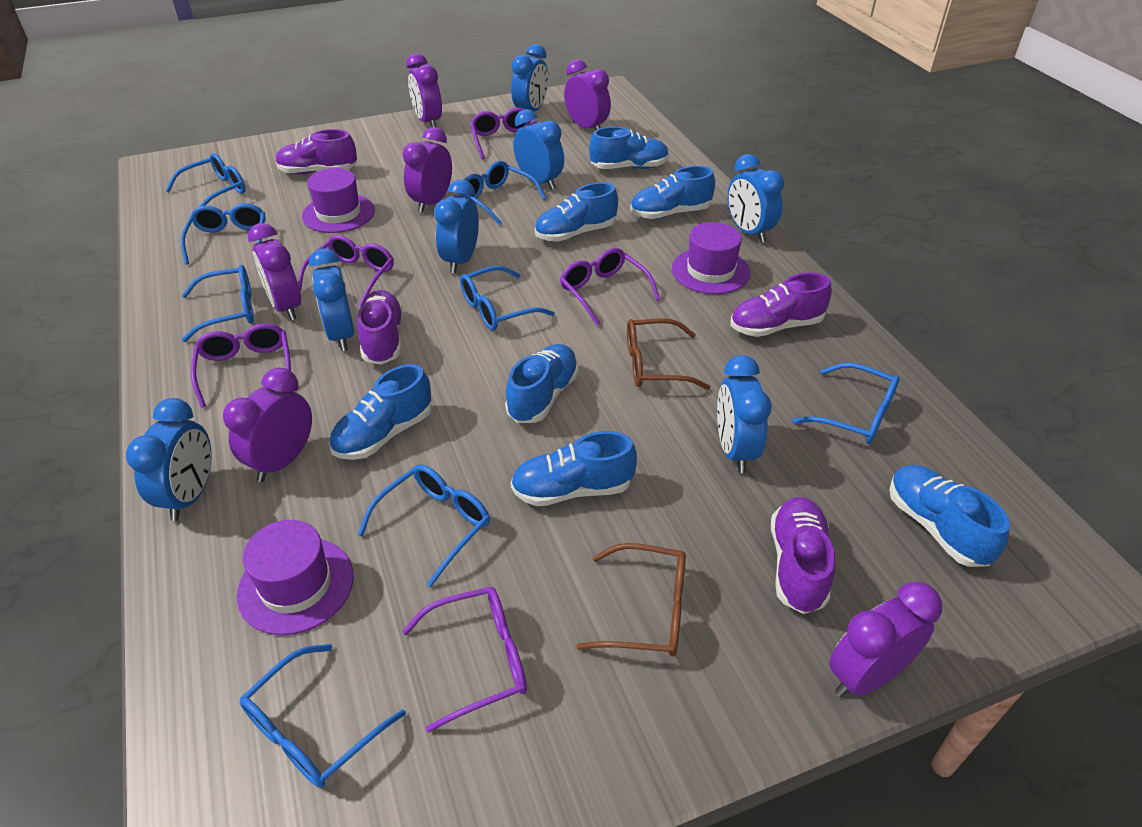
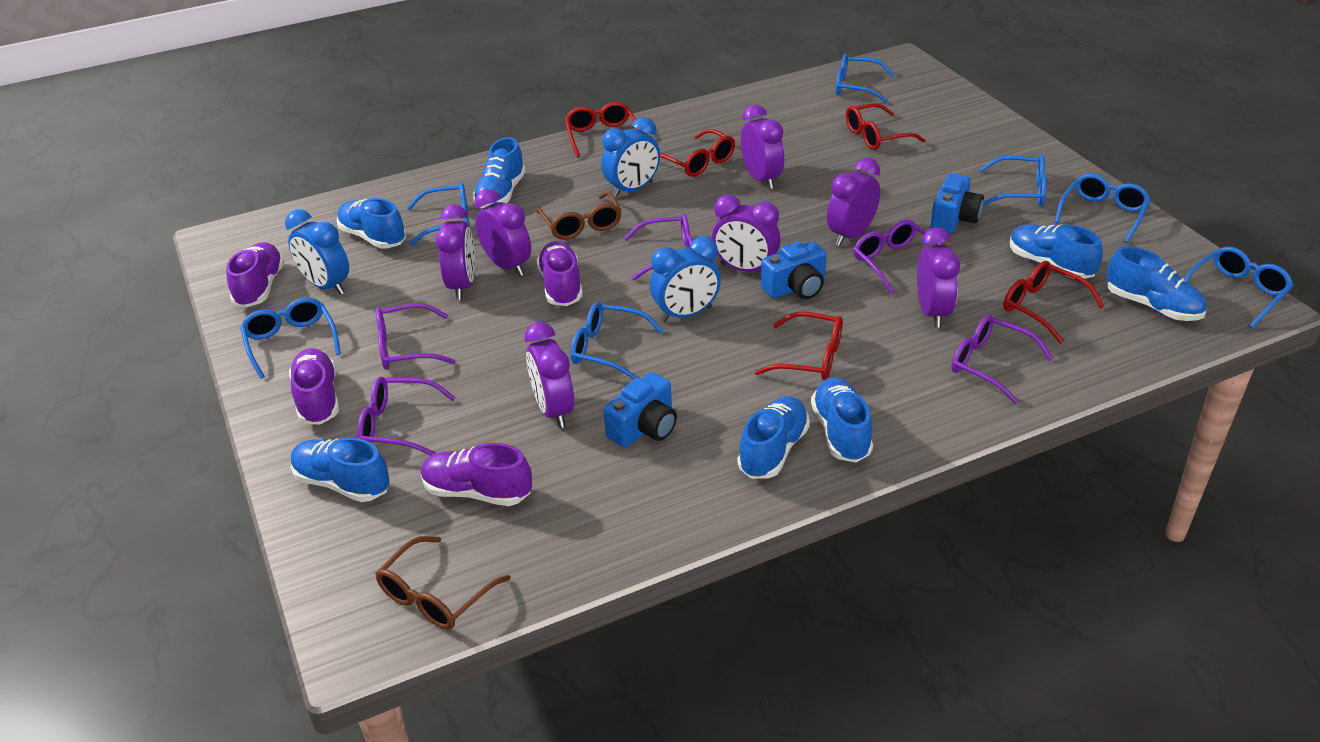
blue camera: 0 -> 3
blue clock: 7 -> 3
blue glasses: 8 -> 7
purple clock: 6 -> 7
purple hat: 3 -> 0
red glasses: 0 -> 5

